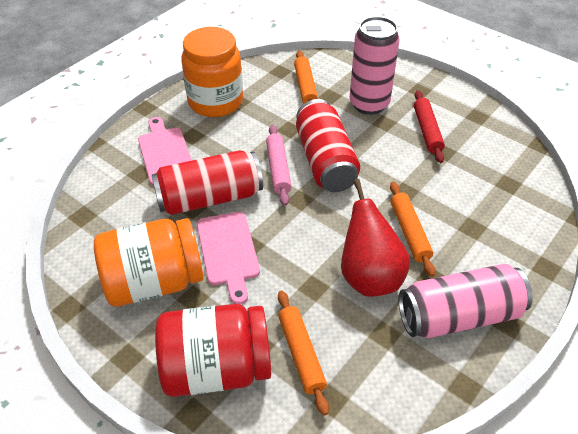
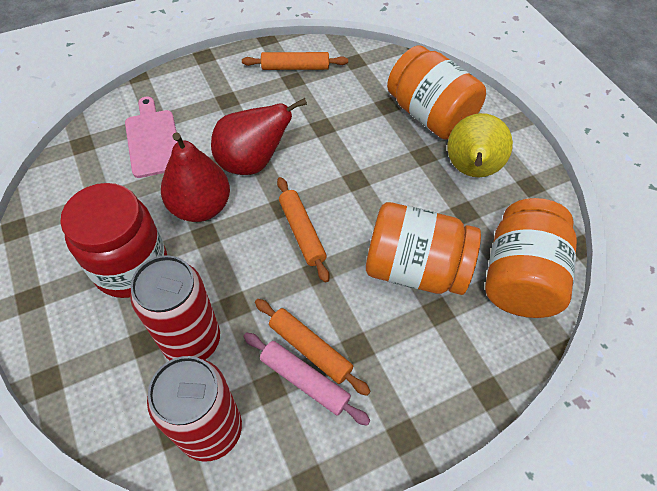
orange jar: 2 -> 3
pink can: 2 -> 0
pink cutting board: 2 -> 1
red pear: 1 -> 2
red rolling pin: 1 -> 0
yellow pear: 0 -> 1

